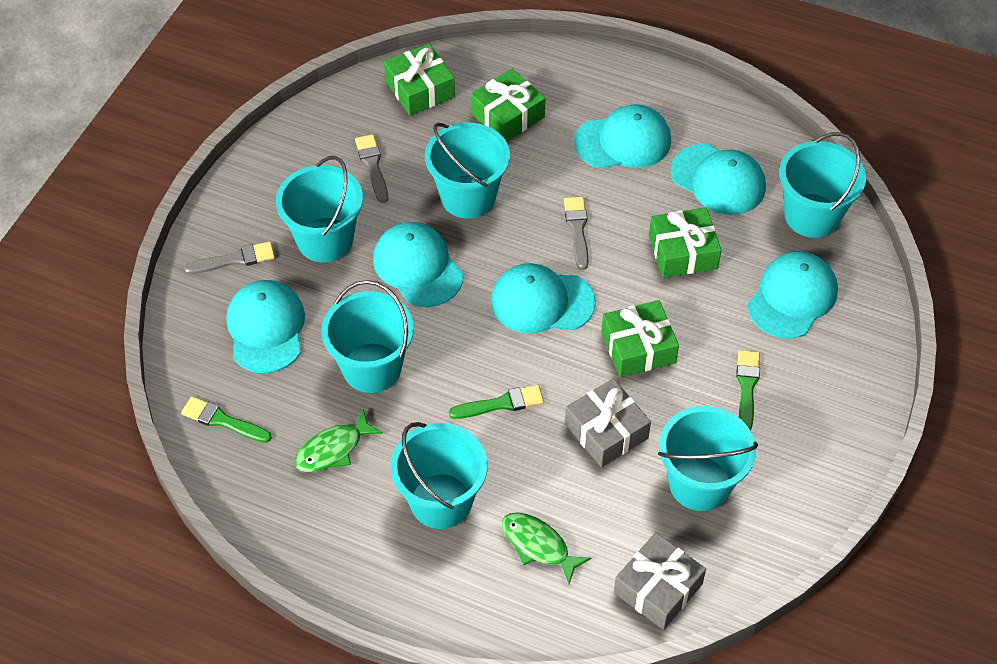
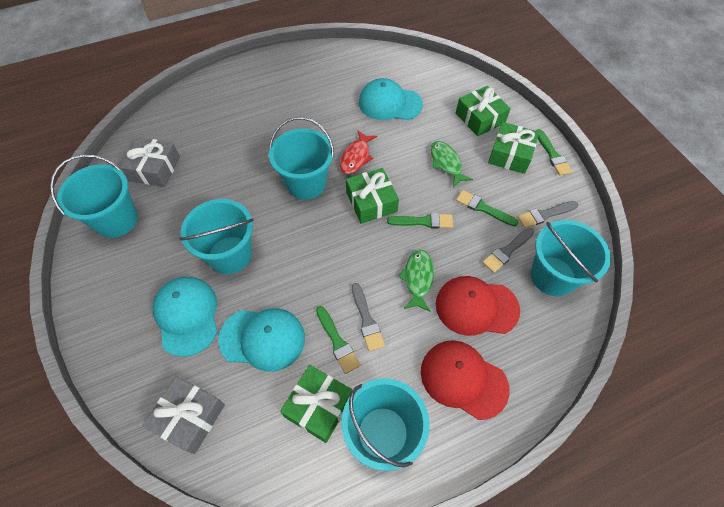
green brush: 3 -> 4
red cap: 0 -> 2
red fish: 0 -> 1
turquoise bucket: 6 -> 5
turquoise cap: 6 -> 3

